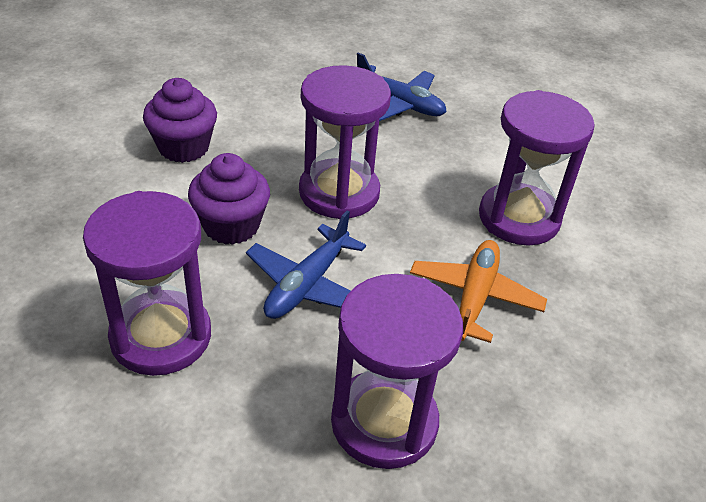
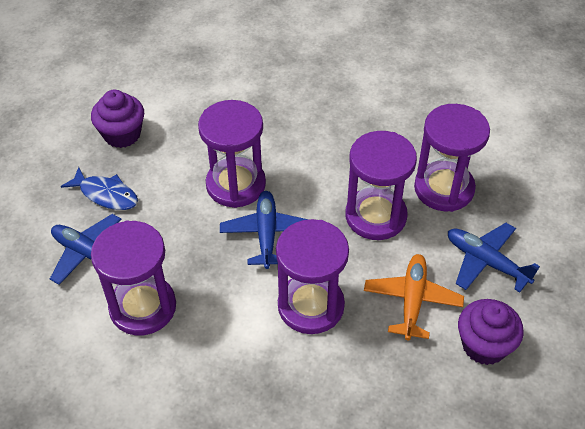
blue fish: 0 -> 1
blue plane: 2 -> 3
purple hourglass: 4 -> 5

